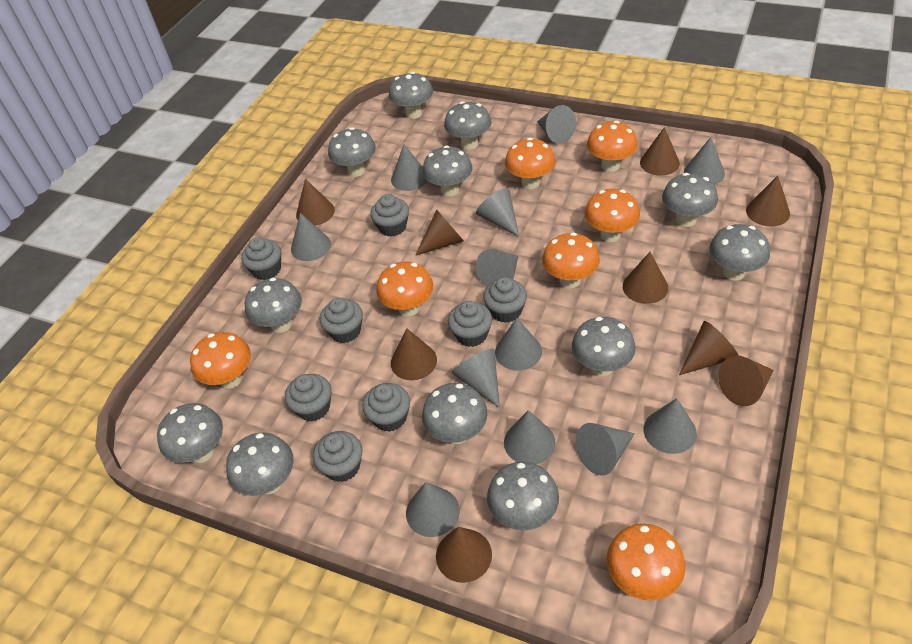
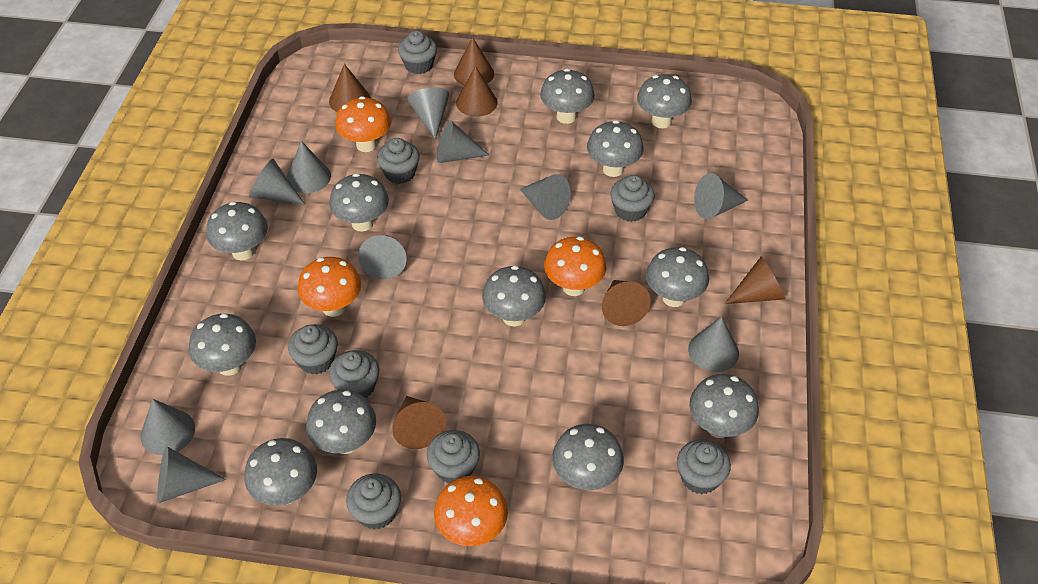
brown cone: 9 -> 6
grey cone: 12 -> 10
orange mushroom: 7 -> 4

